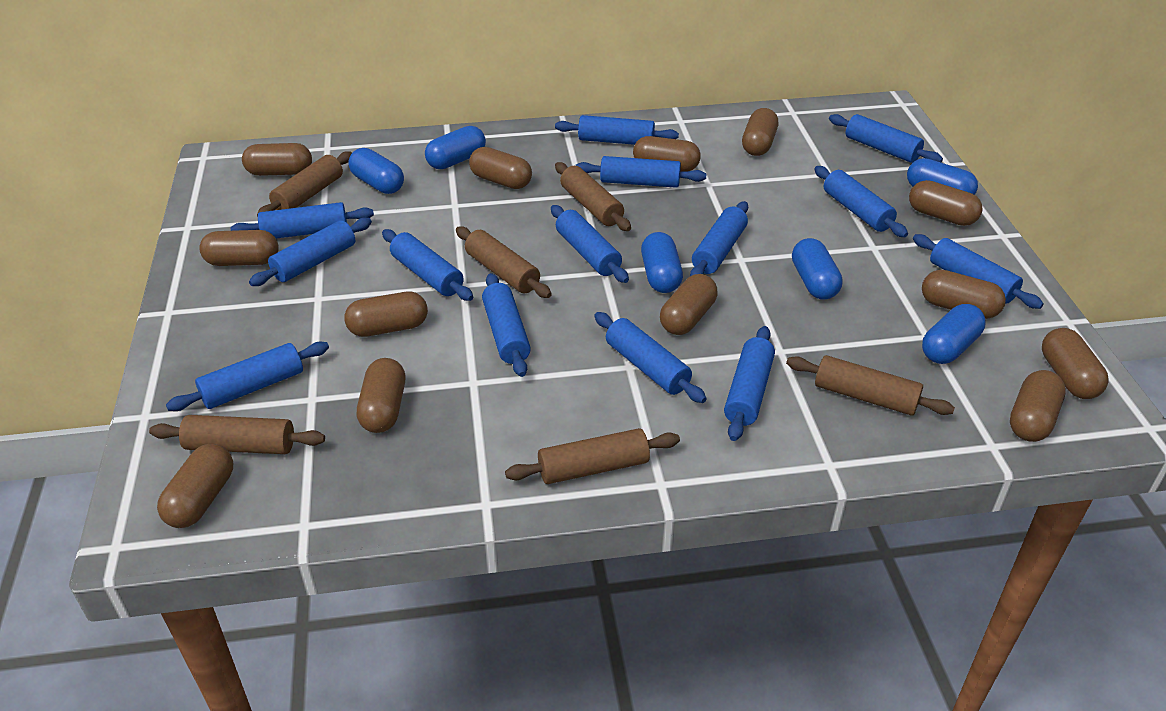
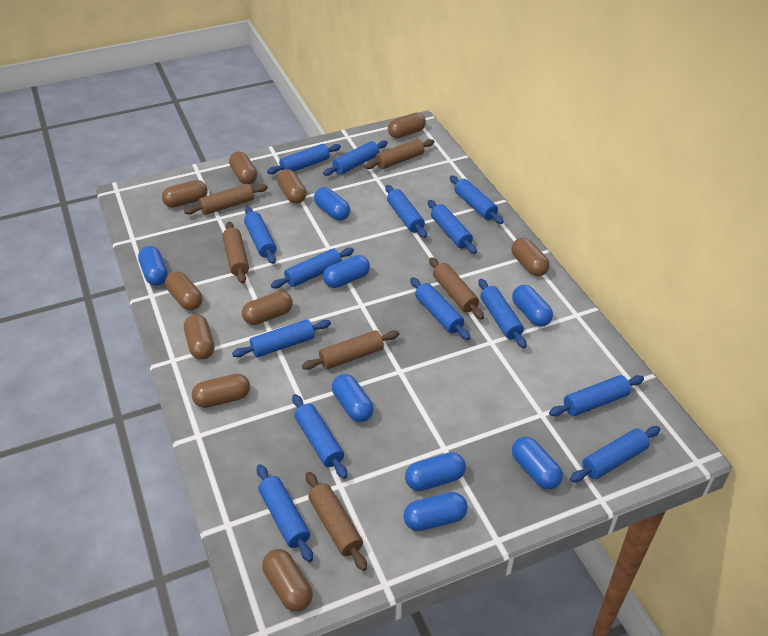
blue capsule: 6 -> 8
brown capsule: 13 -> 10

